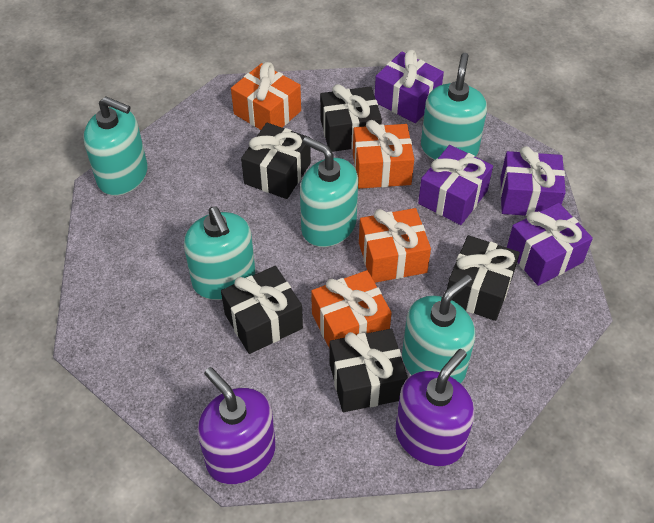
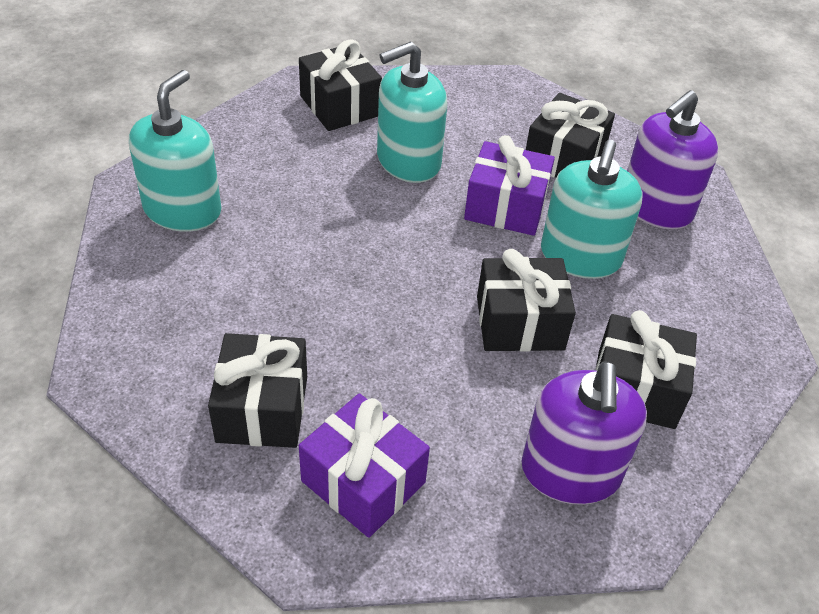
orange gift: 4 -> 0
purple gift: 4 -> 2
turquoise soap dispenser: 5 -> 3

